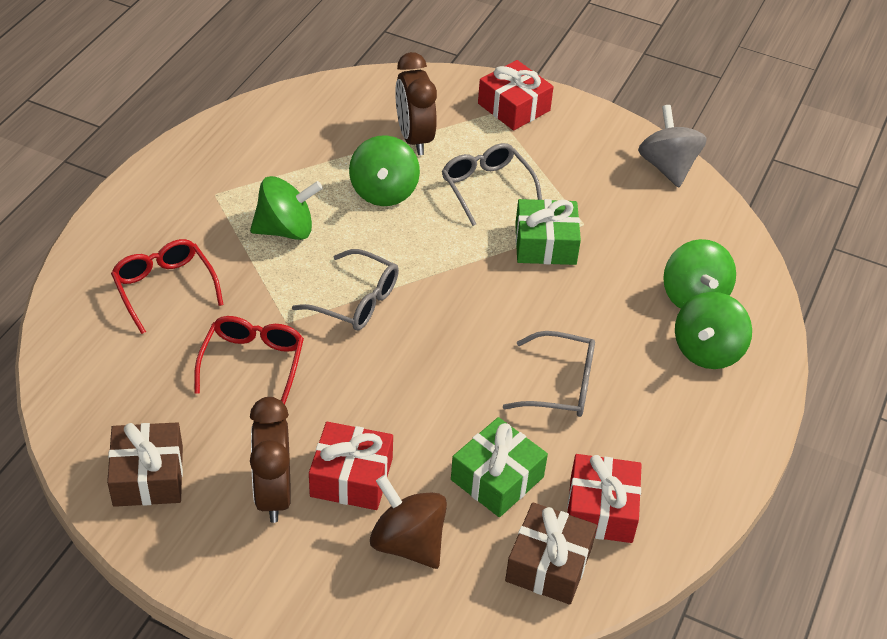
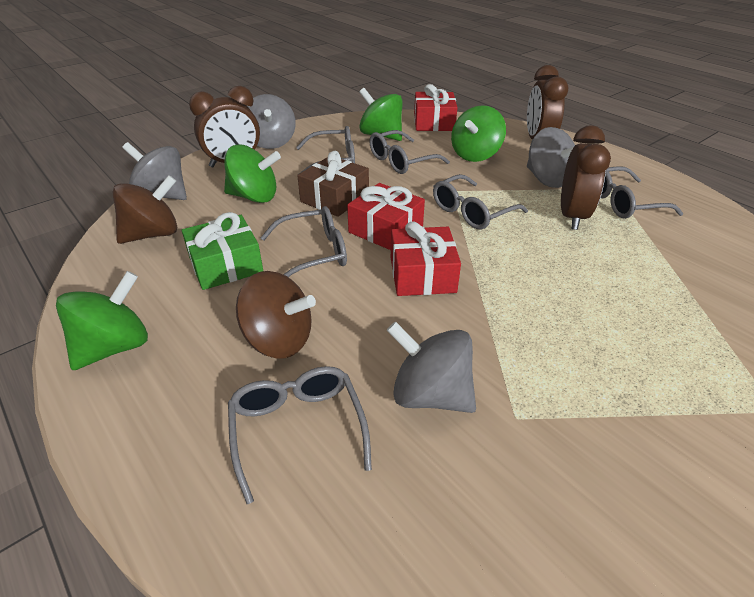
brown clock: 2 -> 3
brown gift: 2 -> 1
brown spinning top: 1 -> 2
green gift: 2 -> 1
grey glasses: 3 -> 6
grey spinning top: 1 -> 4
red glasses: 2 -> 0

